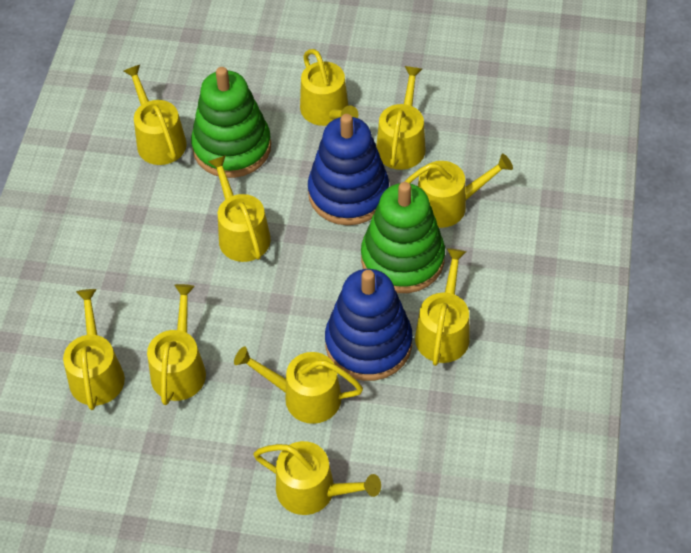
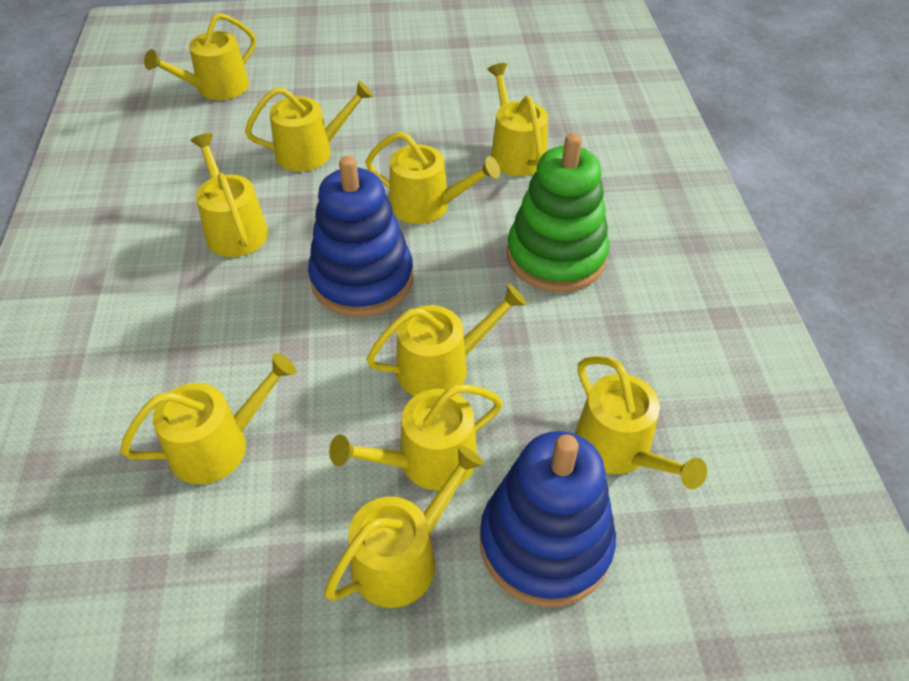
green stacking toy: 2 -> 1

